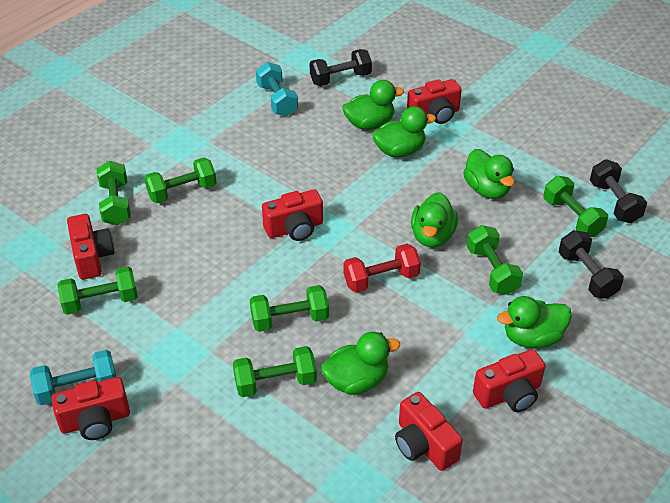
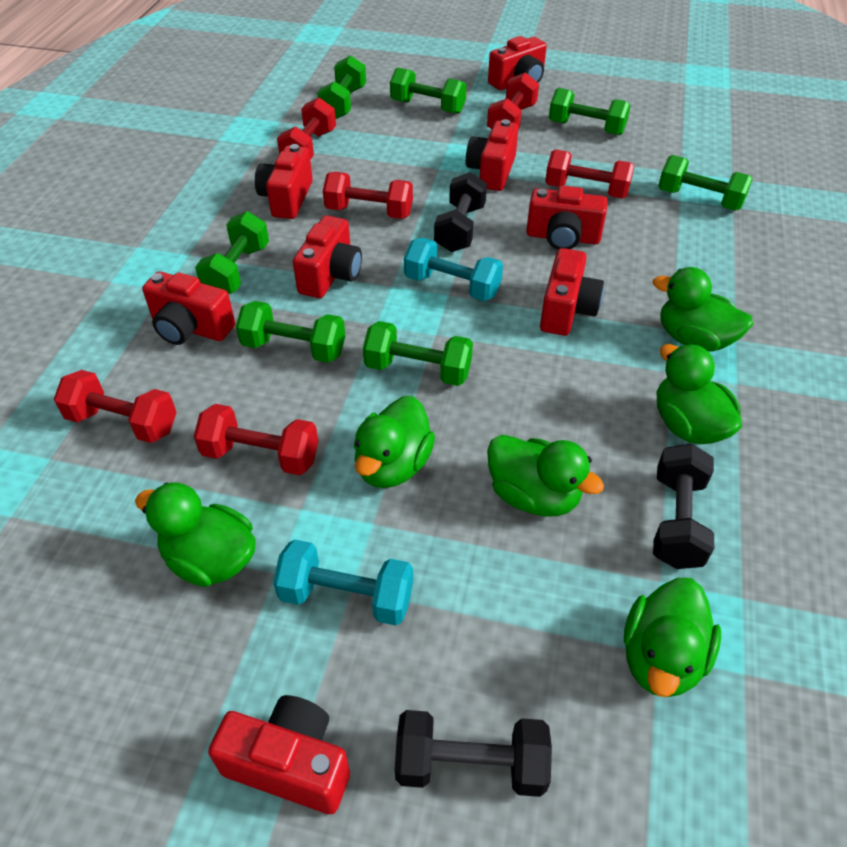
red camera: 6 -> 8
red dumbbell: 1 -> 6

